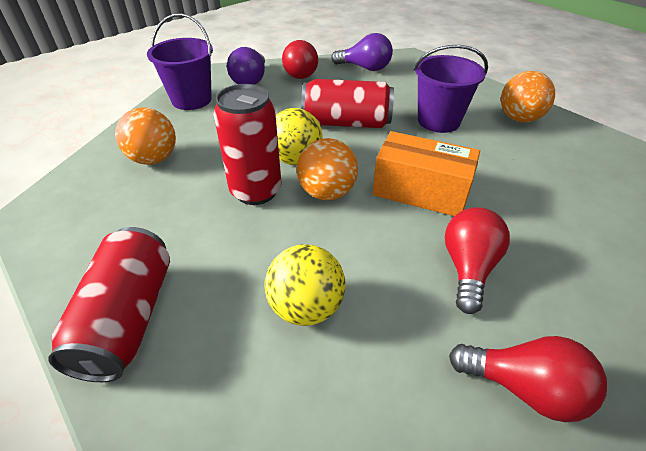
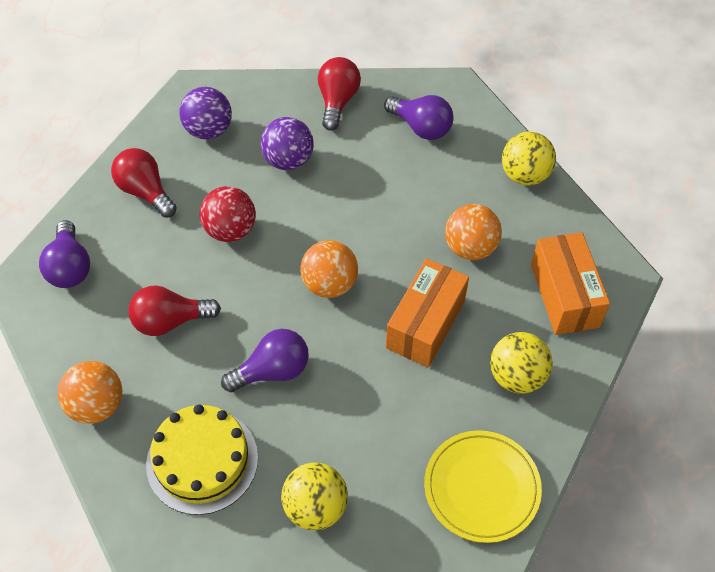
orange box: 1 -> 2
purple ball: 0 -> 2
purple bucket: 2 -> 0
purple light bulb: 2 -> 3
red ball: 0 -> 1
red can: 3 -> 0
yellow ball: 2 -> 3
yellow cake: 0 -> 1
yellow plate: 0 -> 1

